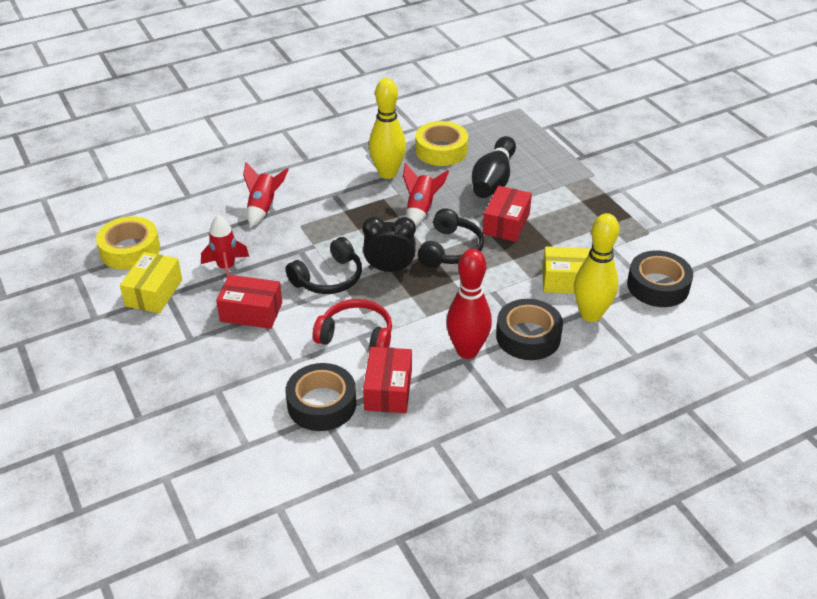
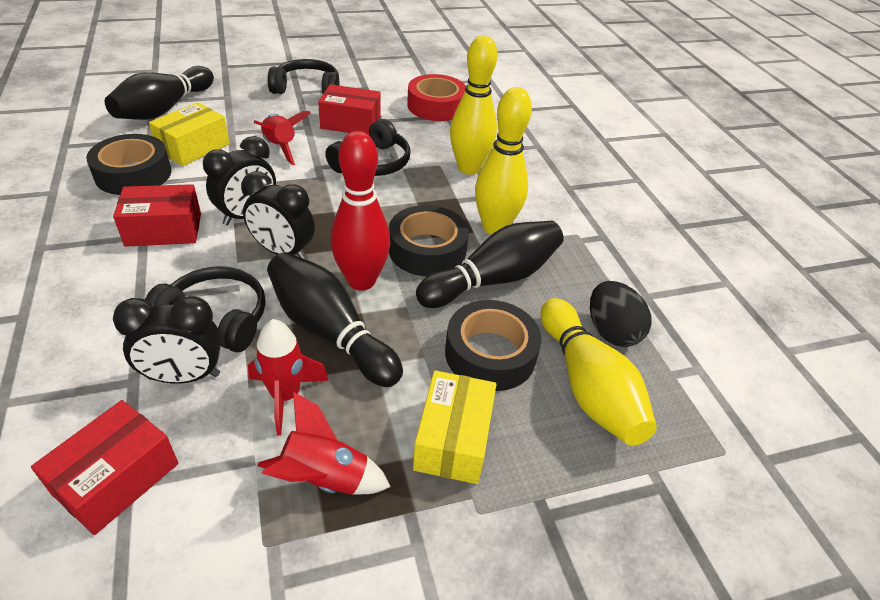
black bowling pin: 1 -> 3
black clock: 1 -> 3
black egg: 0 -> 1
black headphones: 2 -> 3
red headphones: 1 -> 0
red tape: 0 -> 1
yellow bowling pin: 2 -> 3
yellow tape: 2 -> 0

